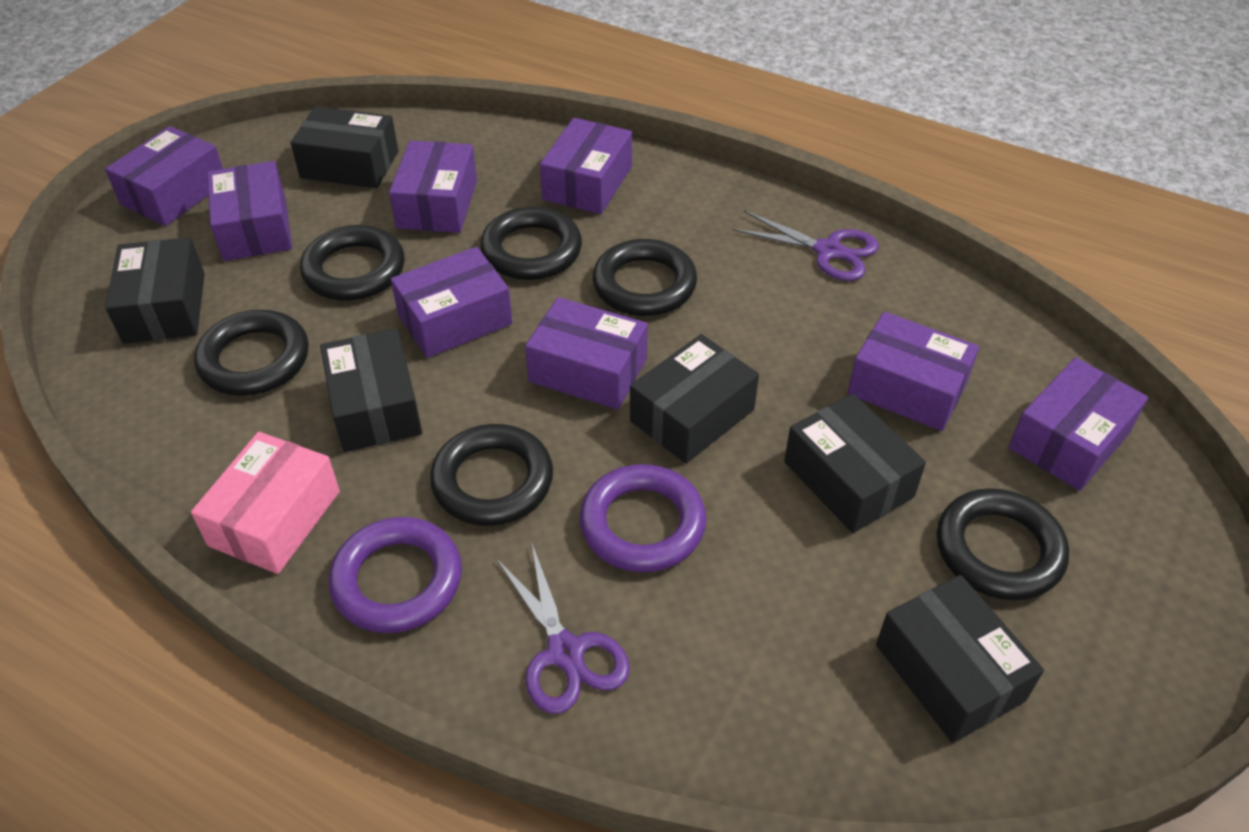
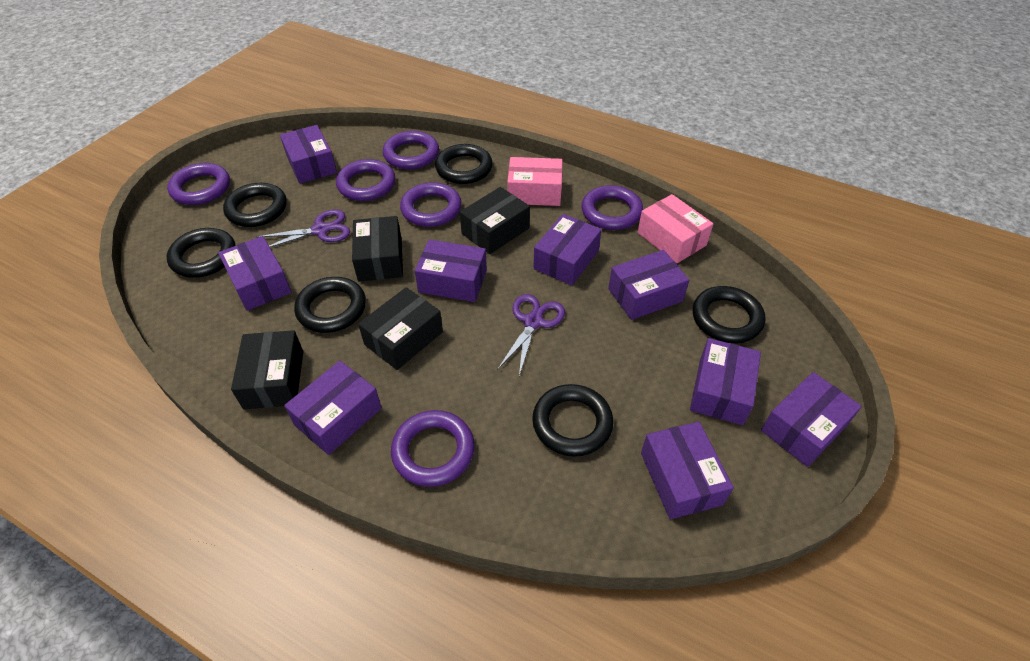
black box: 6 -> 4
pink box: 1 -> 2
purple box: 8 -> 9
purple ring: 2 -> 6

